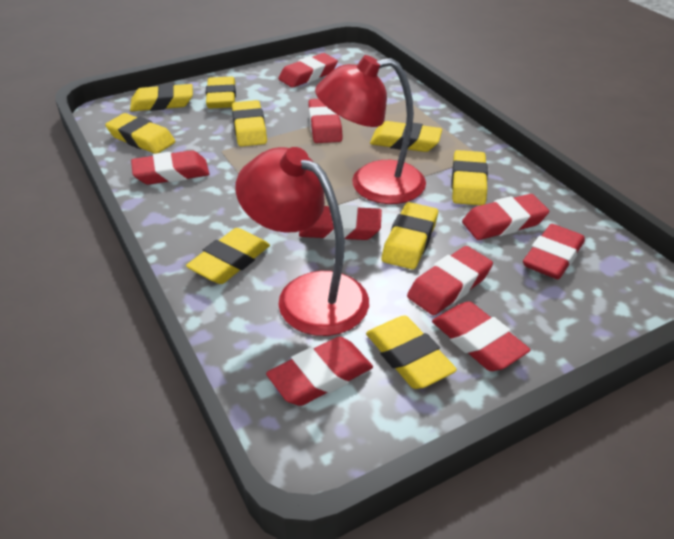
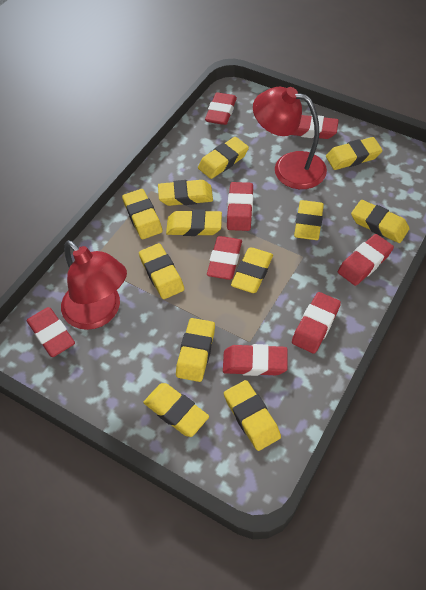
red eraser: 9 -> 8
yellow eraser: 9 -> 12

